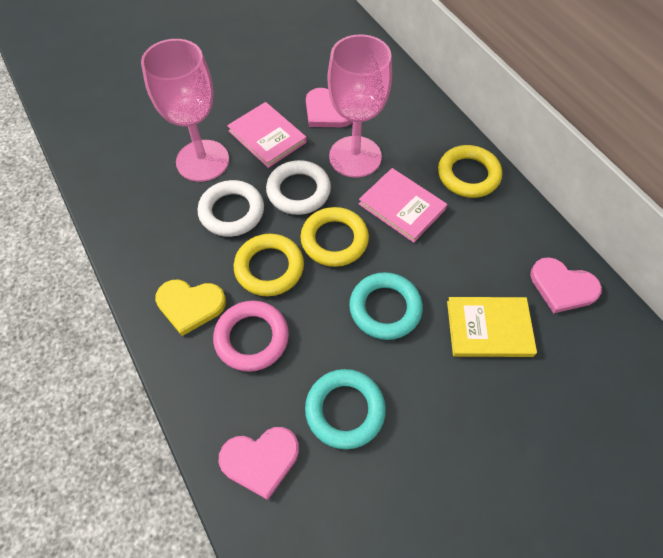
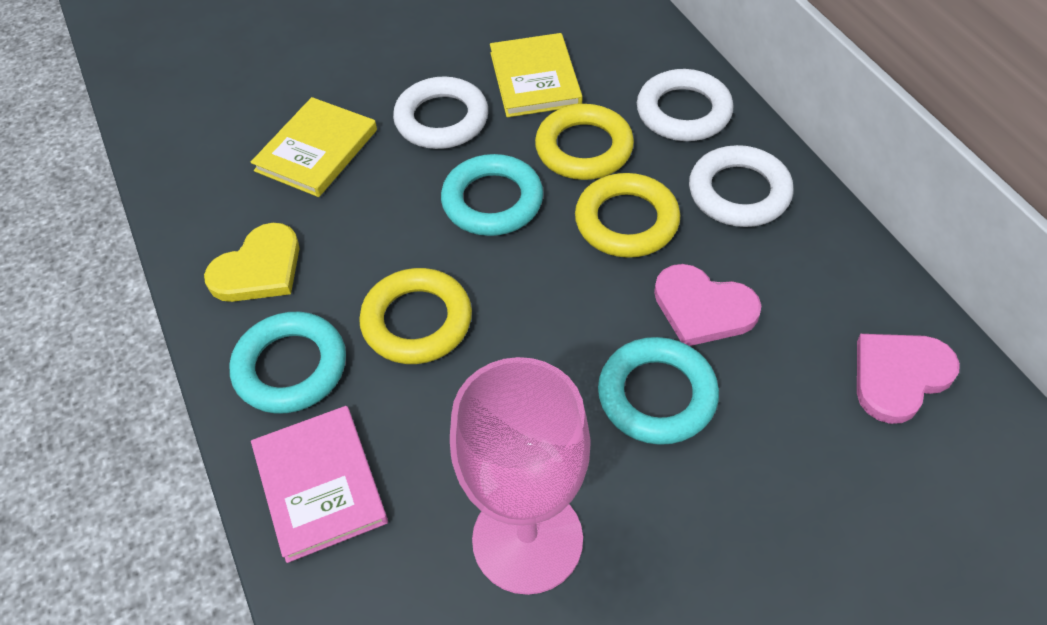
pink book: 2 -> 1
pink goblet: 2 -> 1
pink heart: 3 -> 2
pink ring: 1 -> 0
turquoise ring: 2 -> 3
white ring: 2 -> 3
yellow book: 1 -> 2

